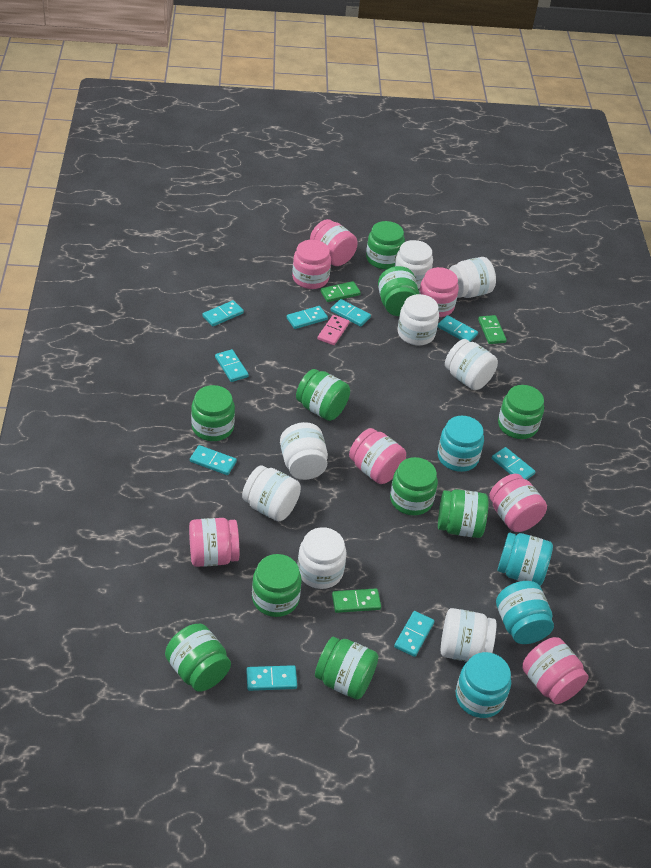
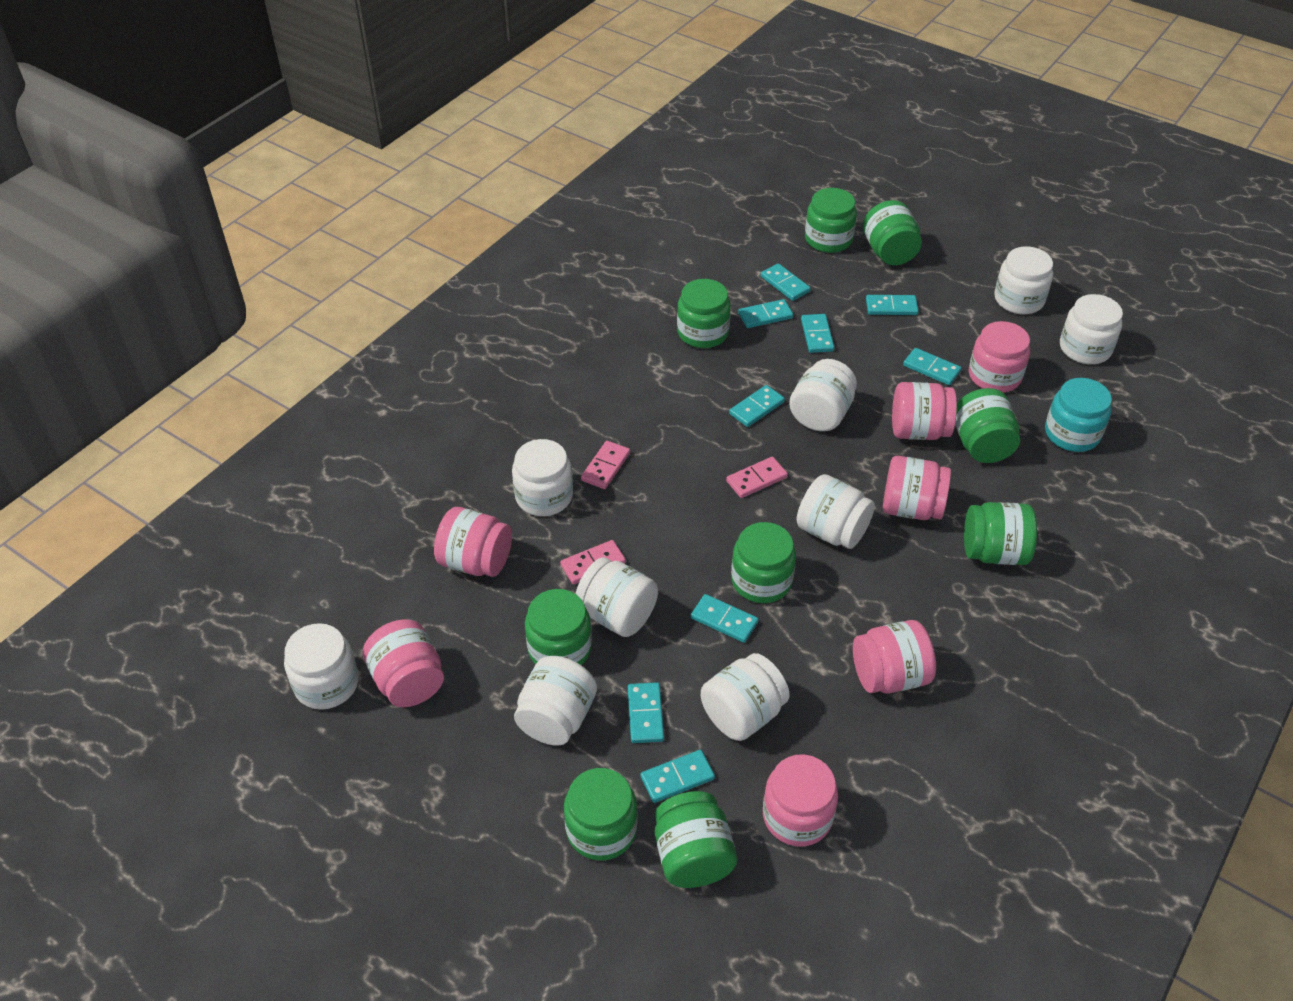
green domino: 3 -> 0
green jar: 10 -> 9
pink domino: 1 -> 3
turquoise jar: 4 -> 1
white jar: 8 -> 9

